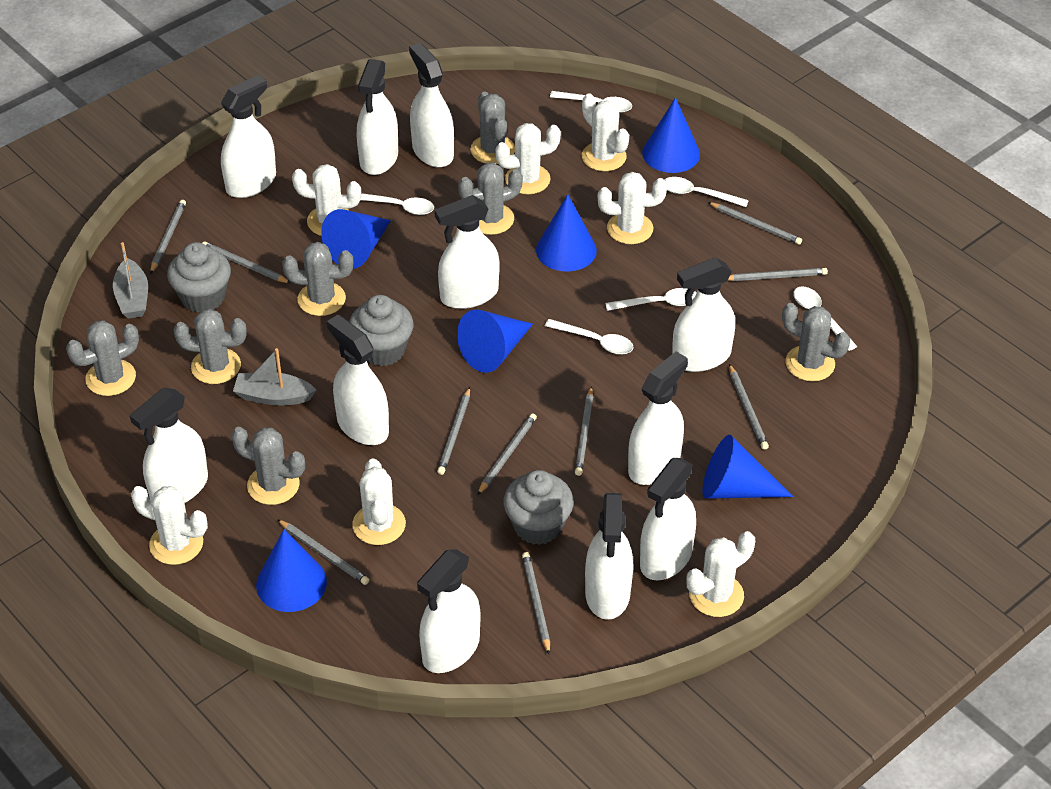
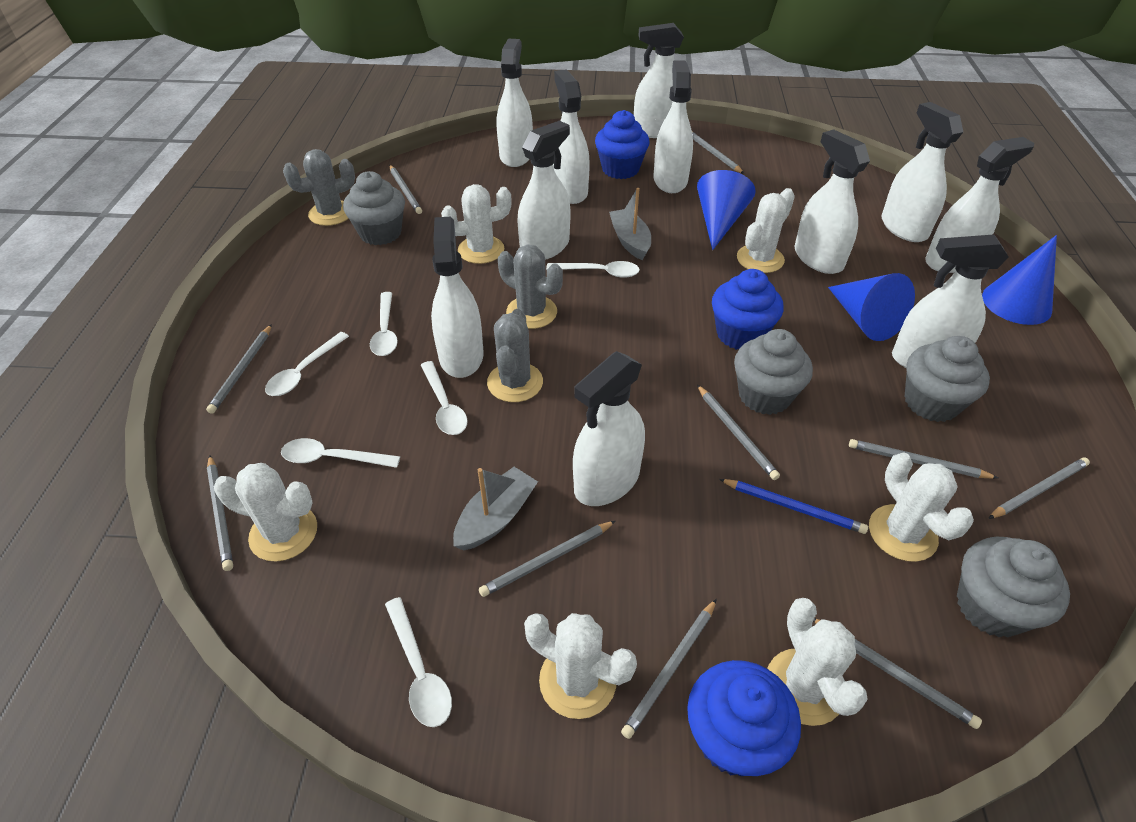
blue cone: 6 -> 3
blue cupcake: 0 -> 3
blue pencil: 0 -> 1
grey cactus: 7 -> 3
grey cupcake: 3 -> 4
white cactus: 7 -> 6

